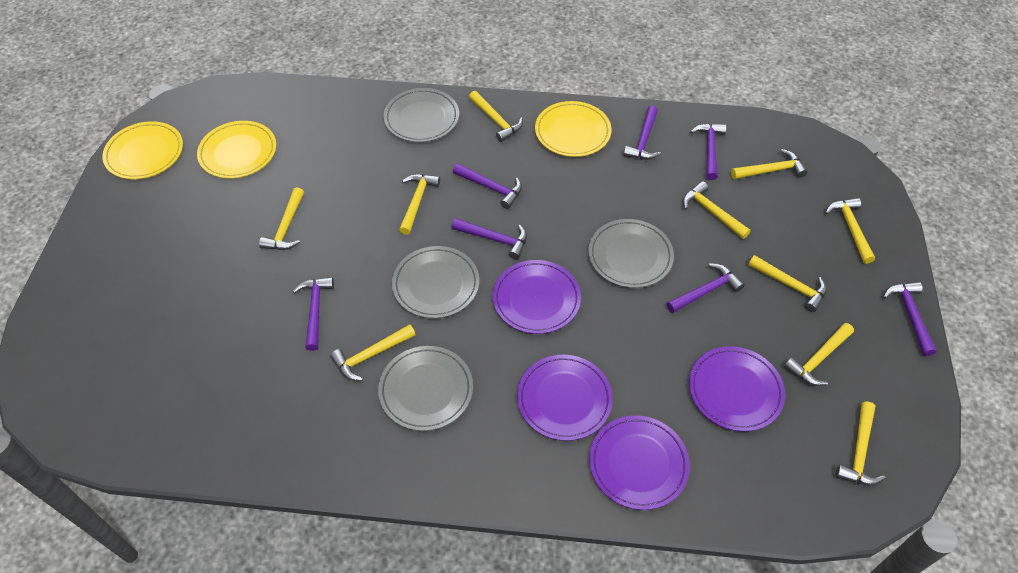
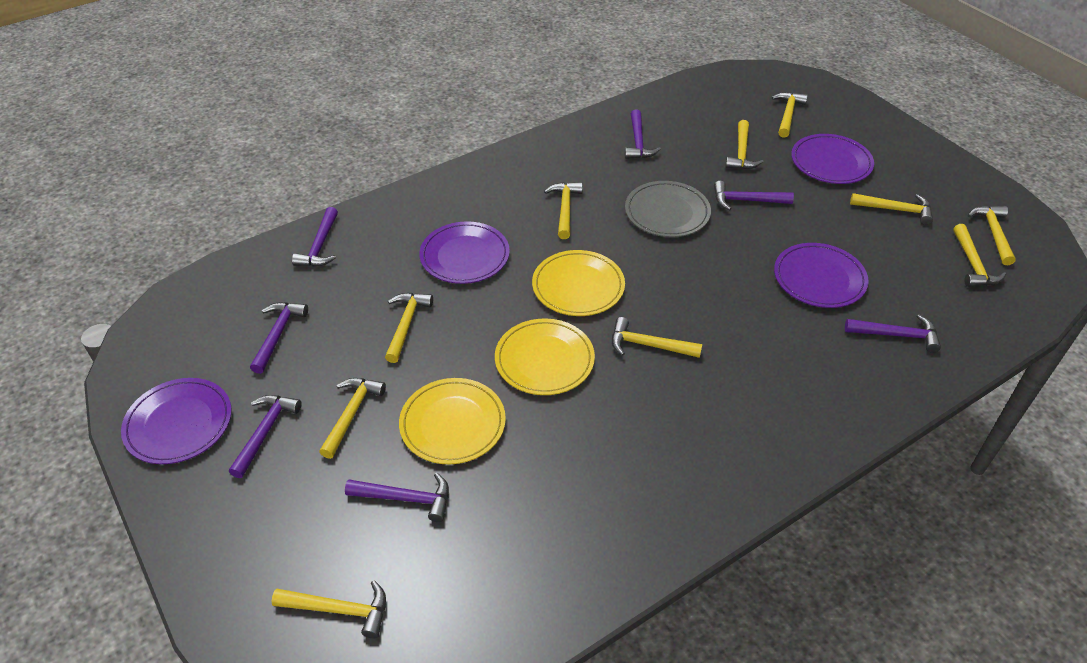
grey plate: 4 -> 1

